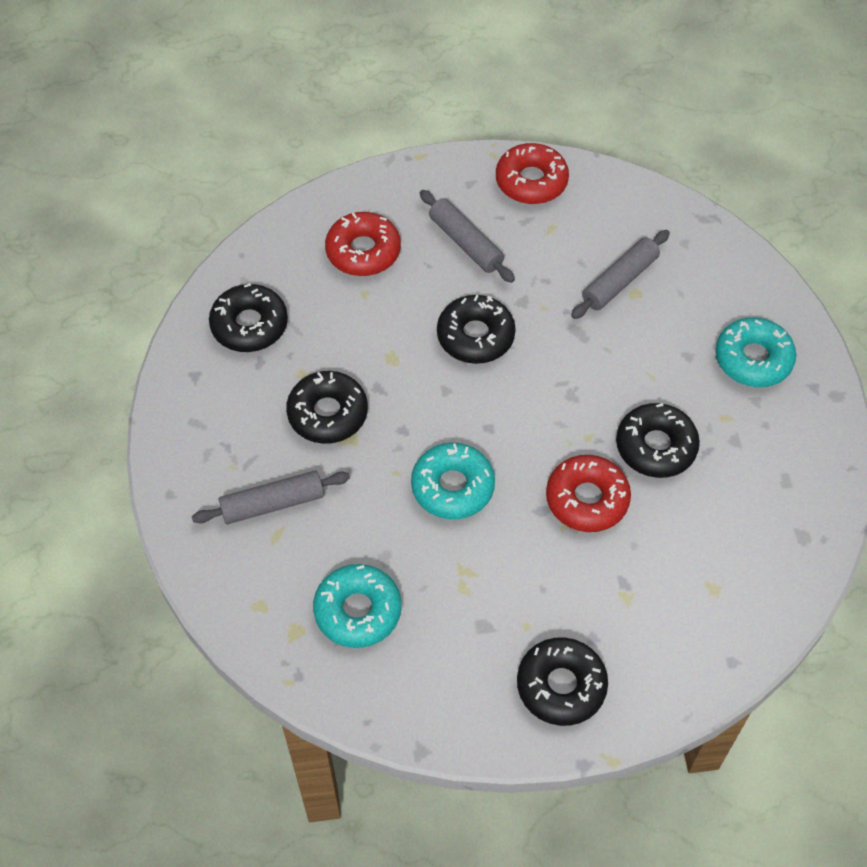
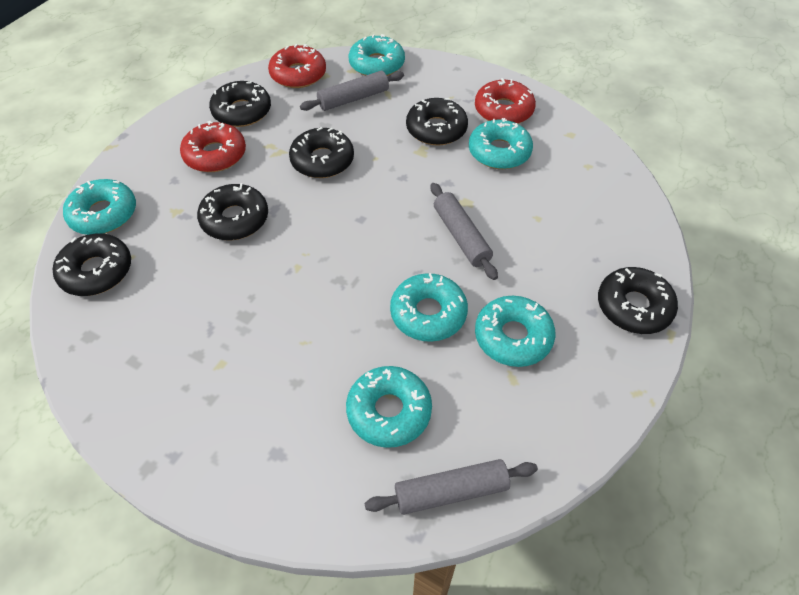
black donut: 5 -> 6
turquoise donut: 3 -> 6

